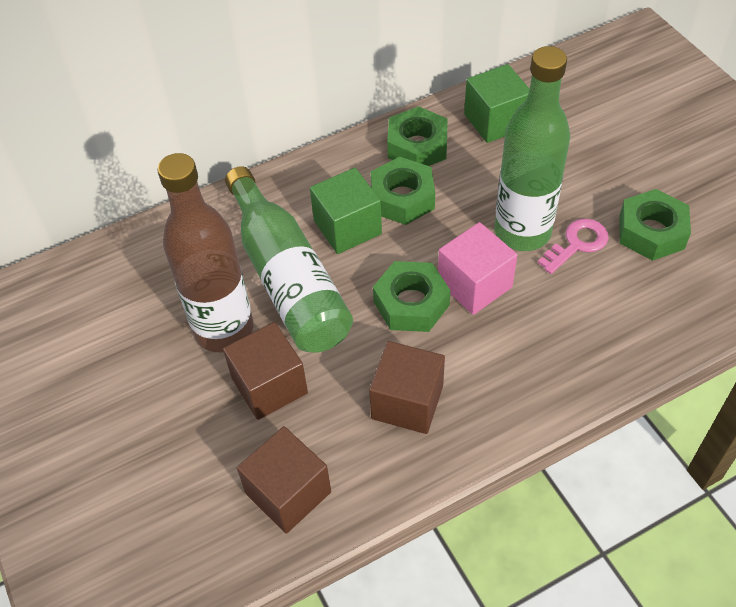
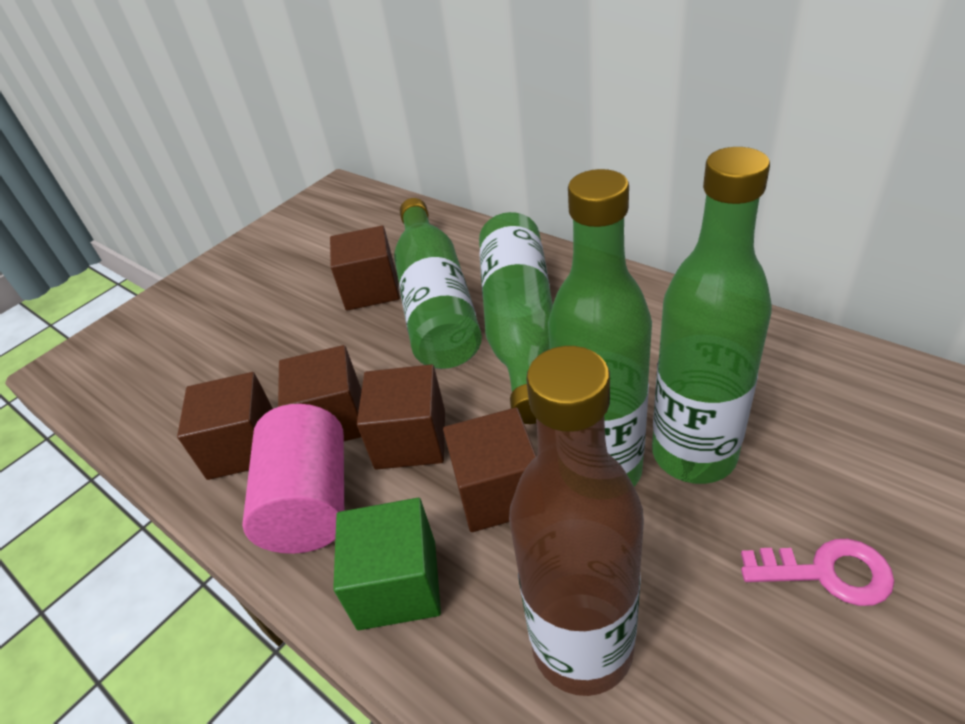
brown cube: 3 -> 5
green bottle: 2 -> 4
green cube: 2 -> 1
green nut: 4 -> 0
pink cube: 1 -> 0
pink cylinder: 0 -> 1

